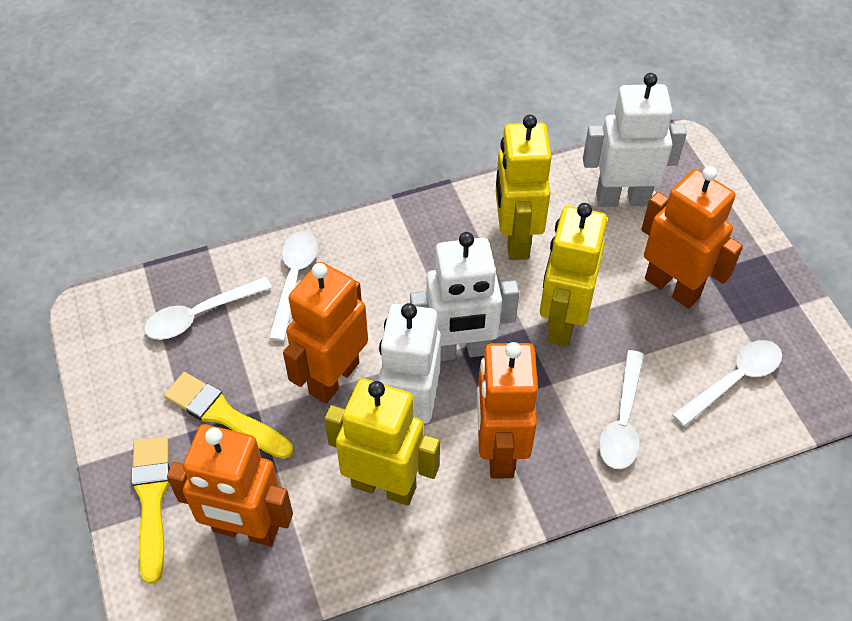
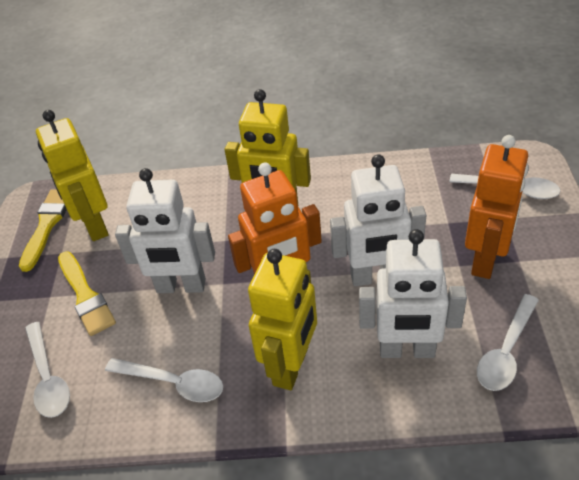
orange robot: 4 -> 2

